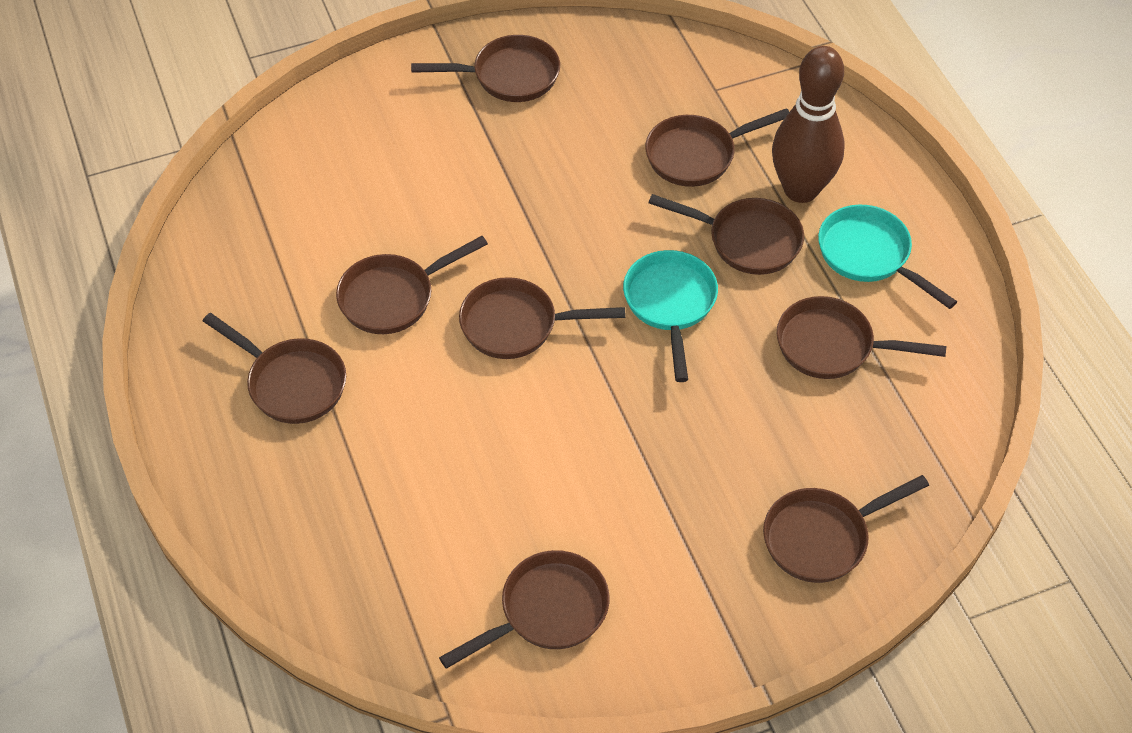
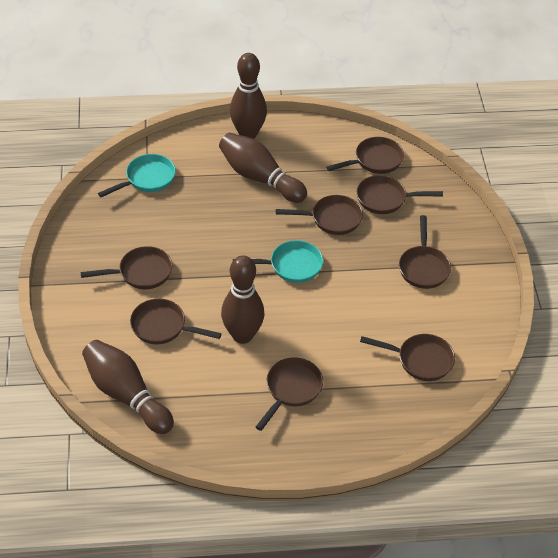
brown bowling pin: 1 -> 4
brown pan: 9 -> 8

